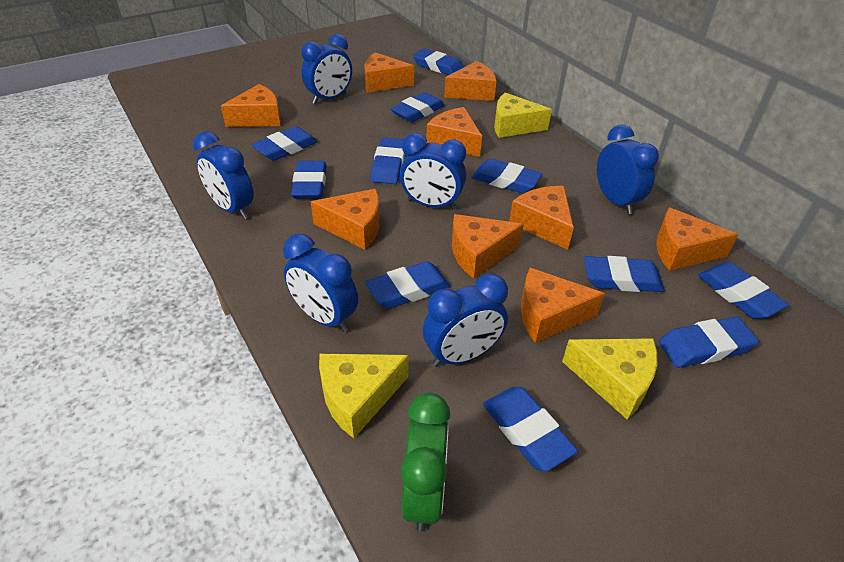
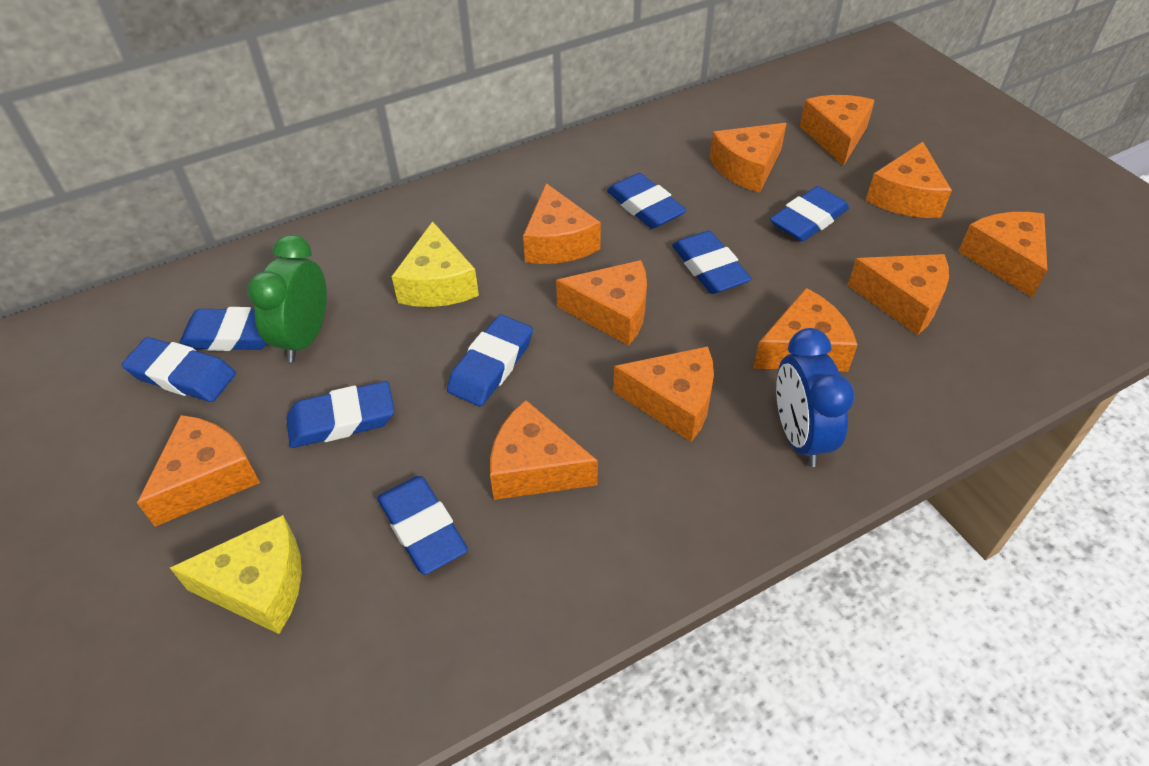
blue clock: 6 -> 1
blue eraser: 11 -> 8
orange cheese: 9 -> 11
yellow cheese: 3 -> 2

